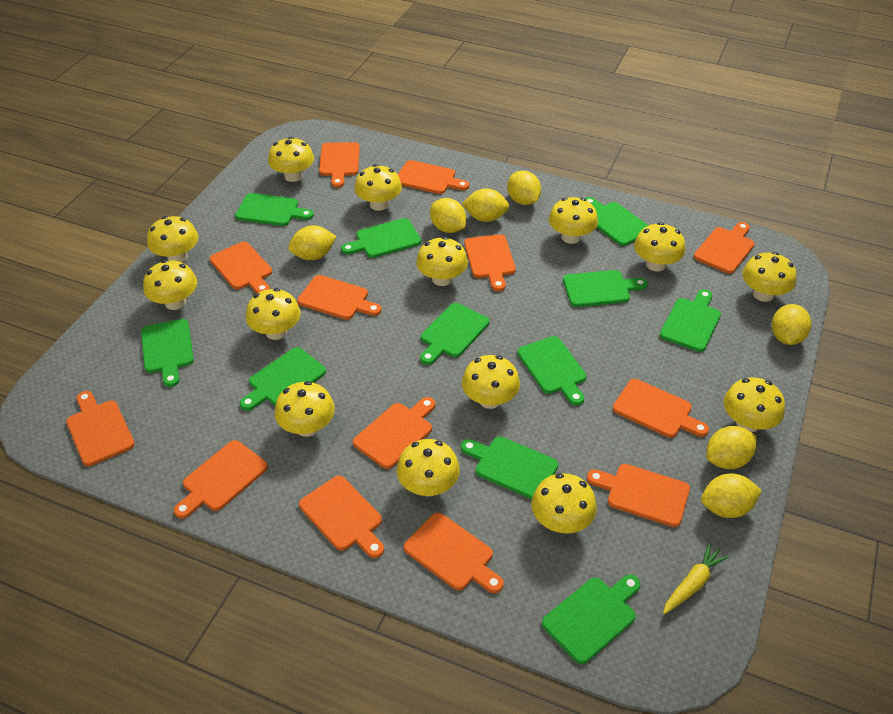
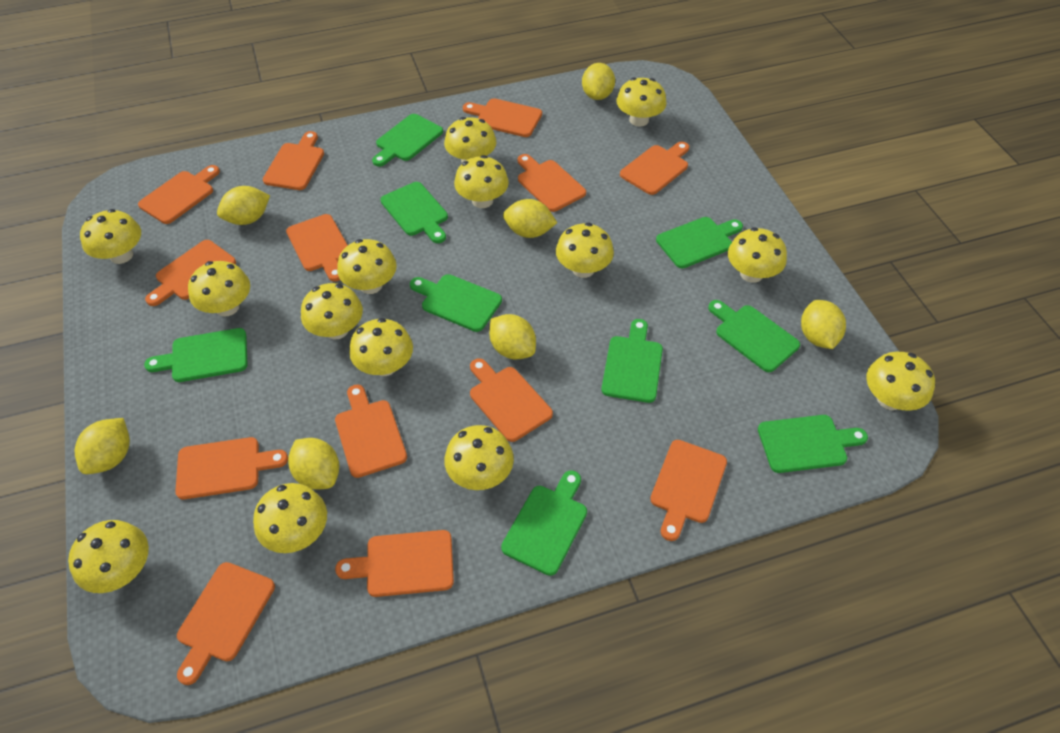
green cutting board: 11 -> 9
yellow carrot: 1 -> 0

